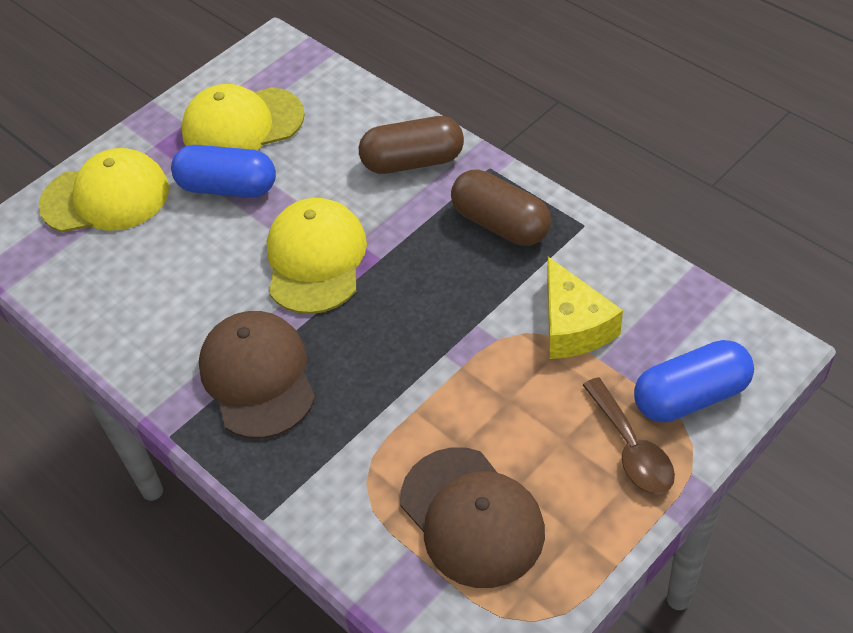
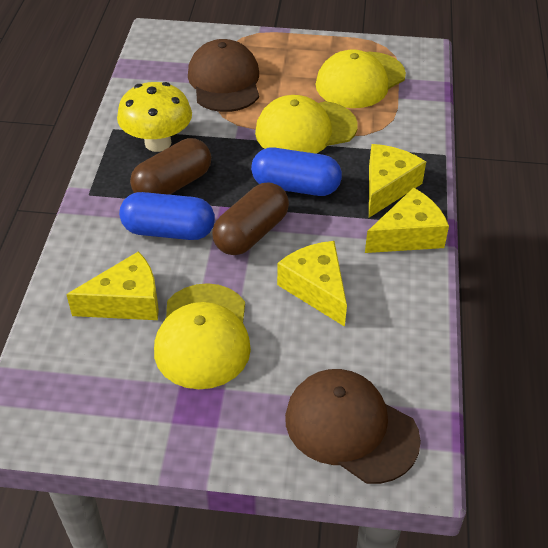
brown spoon: 1 -> 0
yellow cheese: 1 -> 4
yellow mushroom: 0 -> 1

